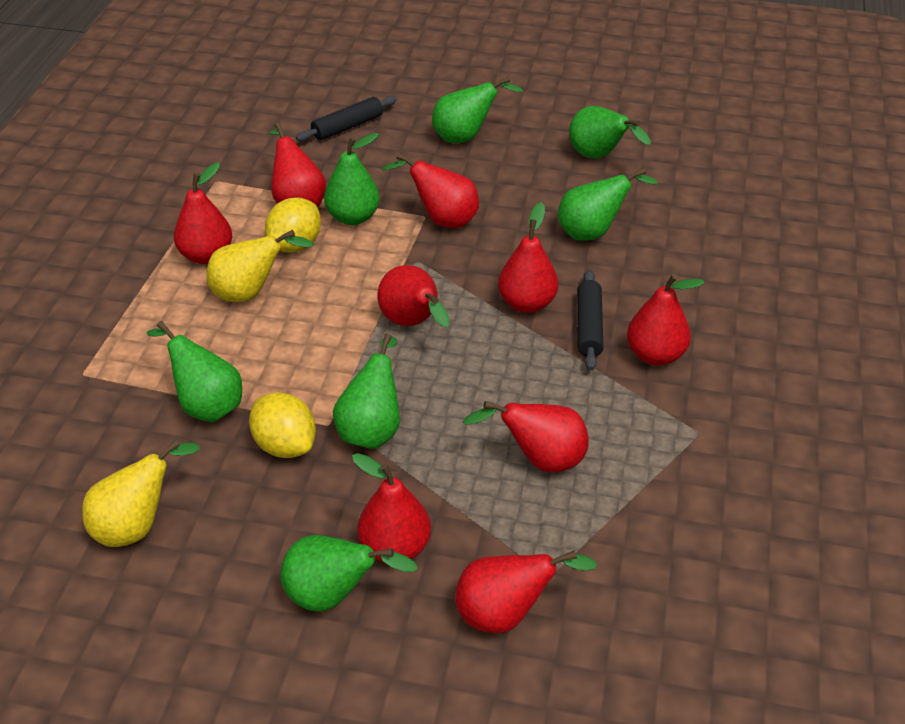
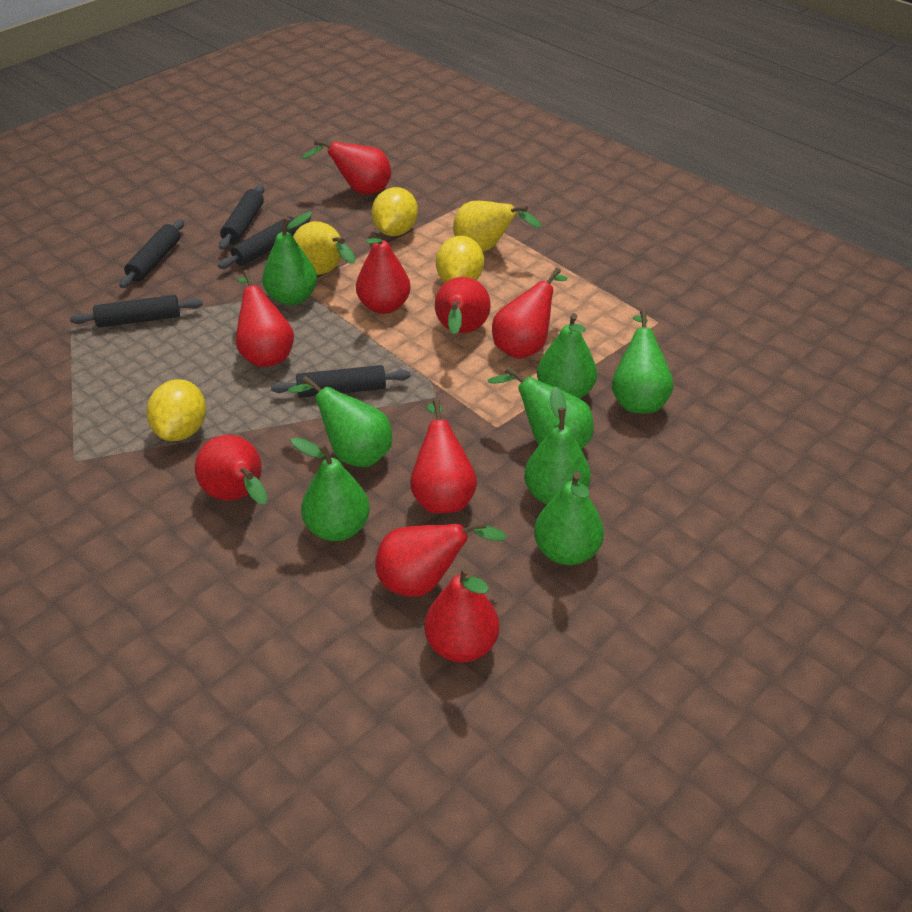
black rolling pin: 2 -> 5
green pear: 7 -> 8
yellow lemon: 2 -> 3

